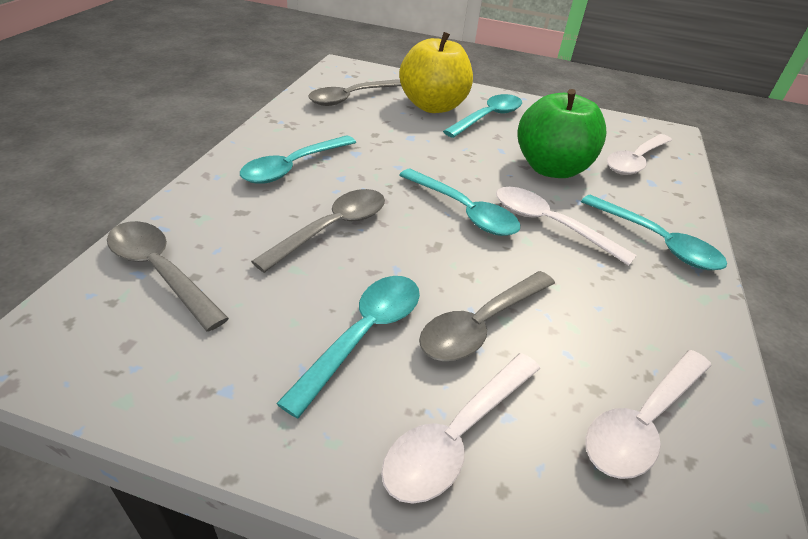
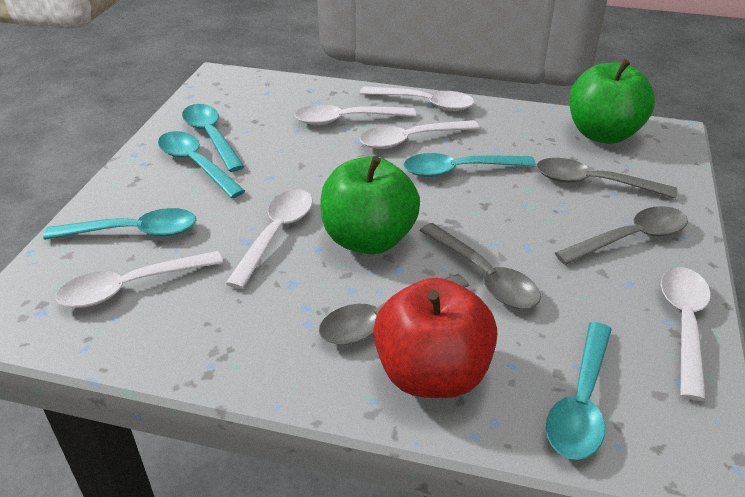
green apple: 1 -> 2
red apple: 0 -> 1
white spoon: 4 -> 6
yellow apple: 1 -> 0

